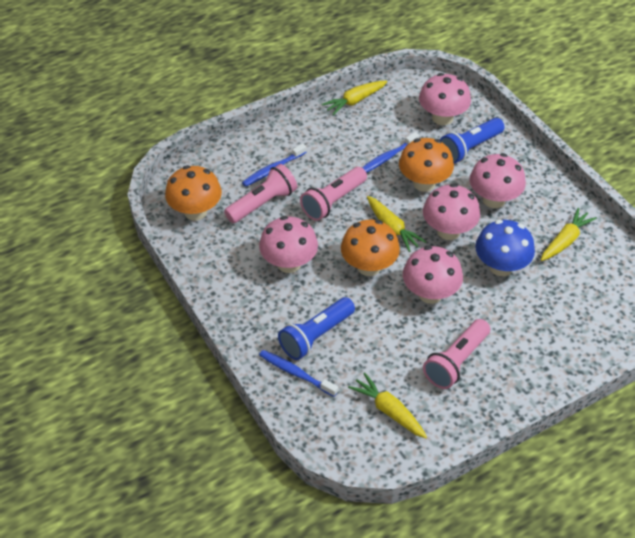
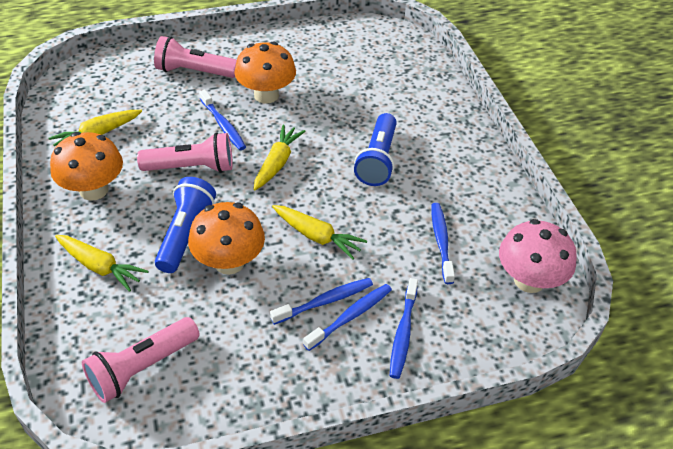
blue mushroom: 1 -> 0
blue toothbrush: 3 -> 5
pink mushroom: 5 -> 1

